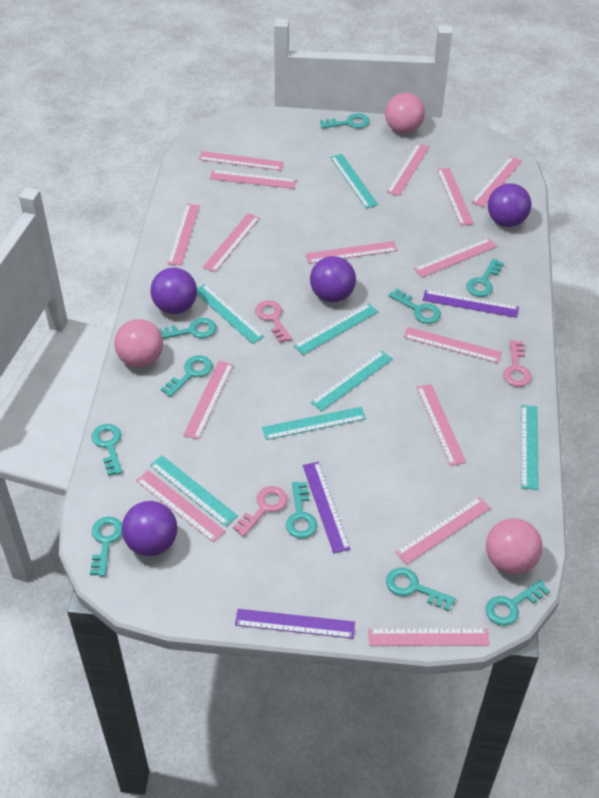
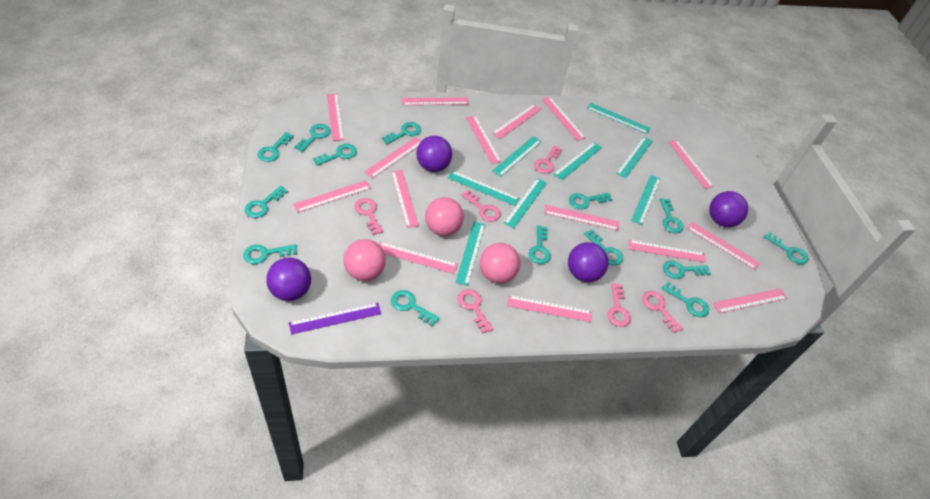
pink key: 3 -> 6
purple ruler: 3 -> 1
turquoise key: 10 -> 14
turquoise ruler: 7 -> 8

